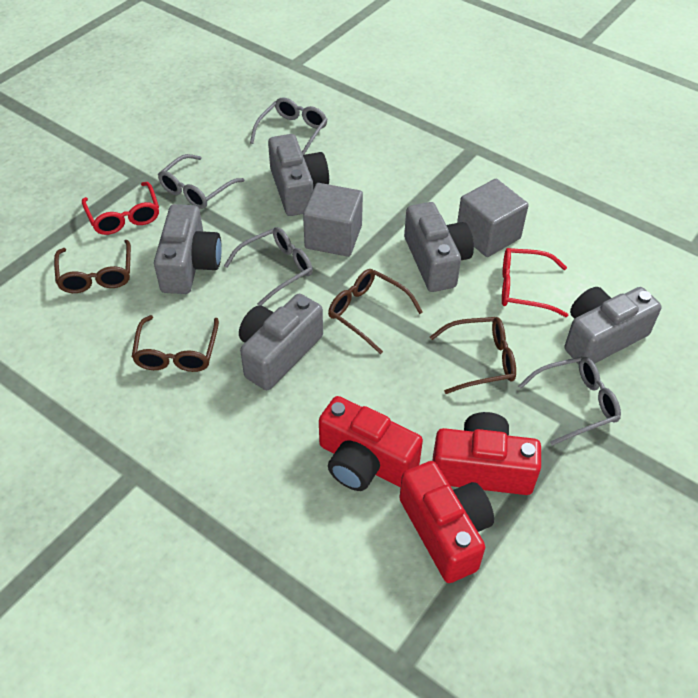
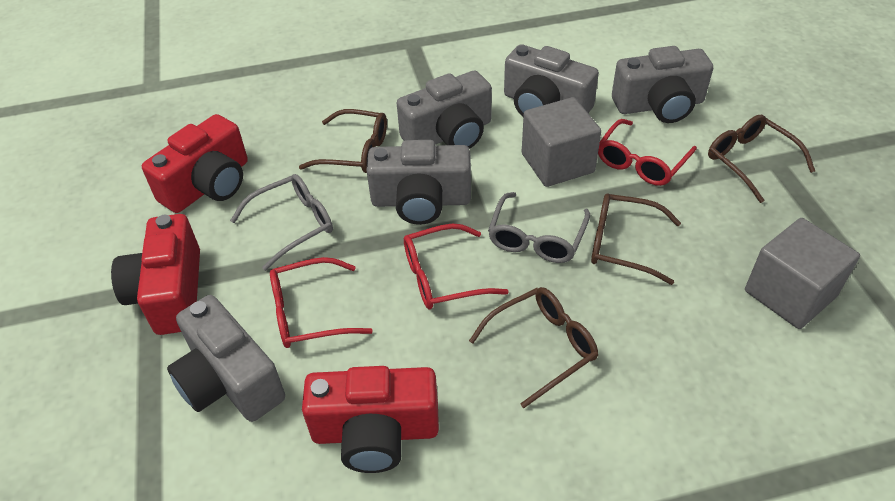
grey glasses: 4 -> 2
red glasses: 2 -> 3

